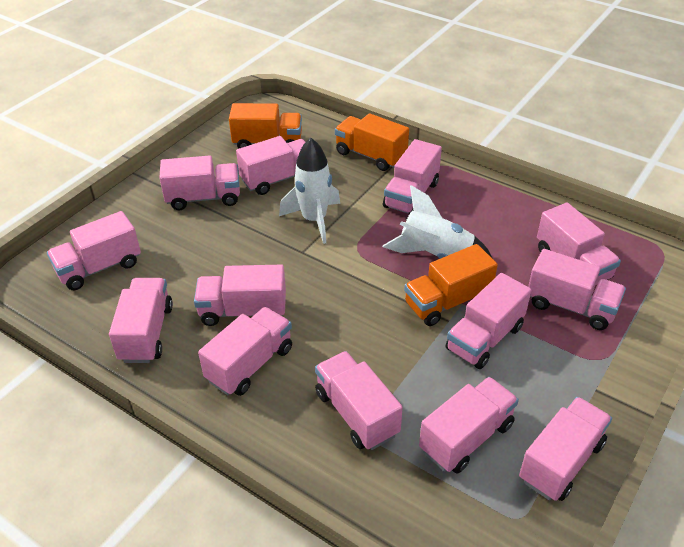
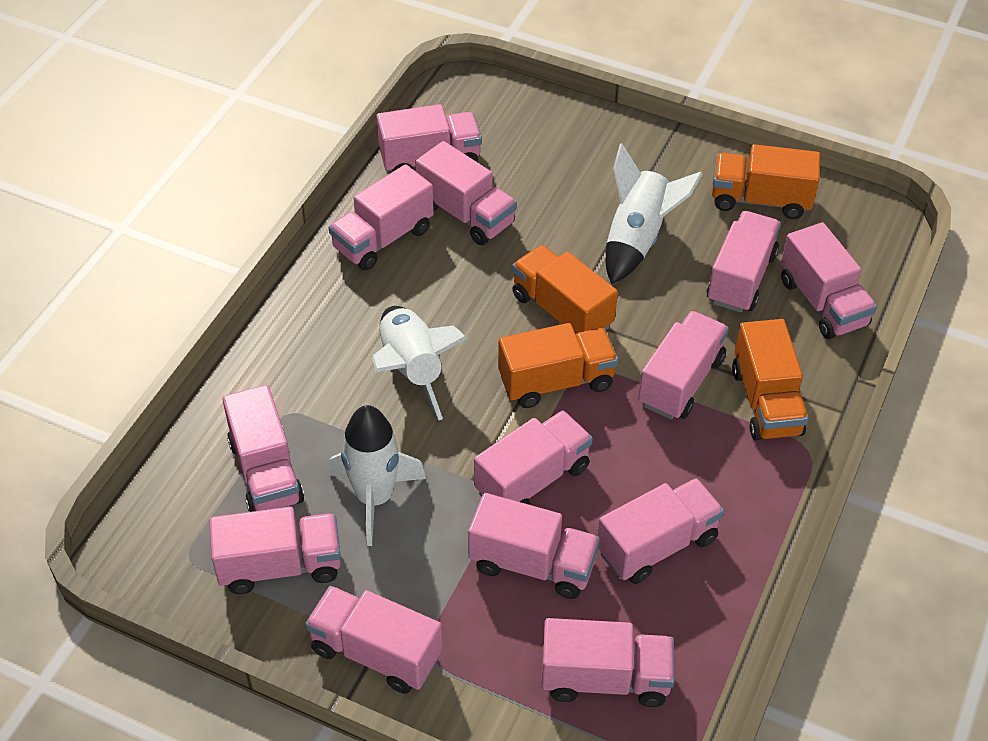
orange truck: 3 -> 4
white rocket: 2 -> 3

